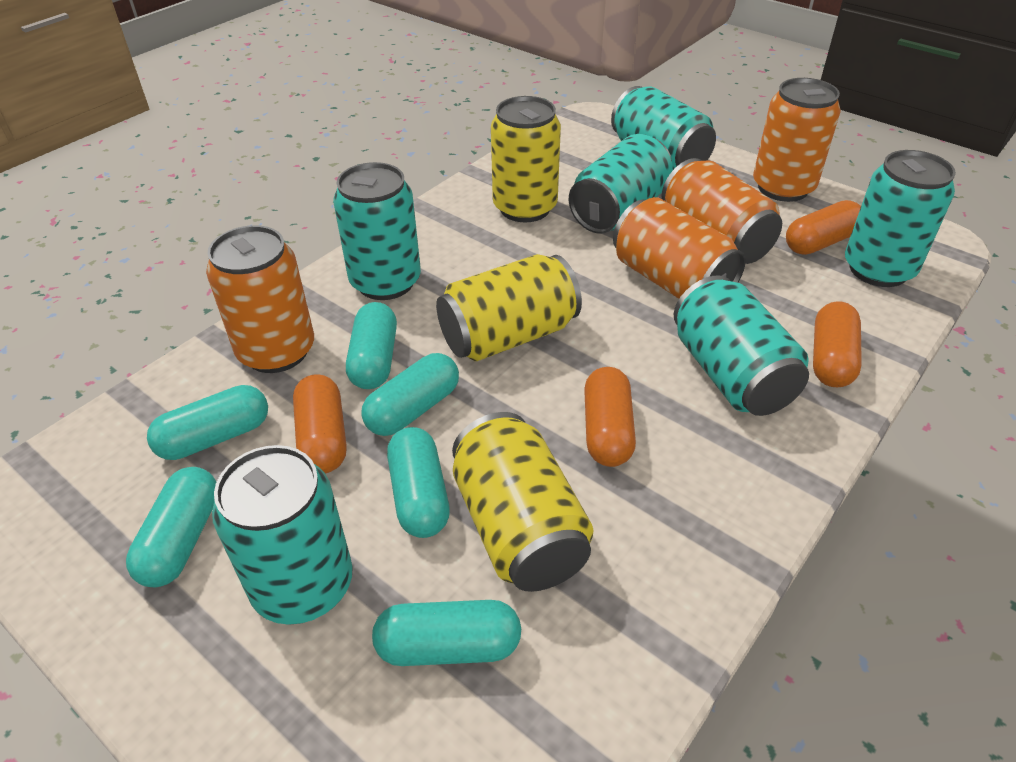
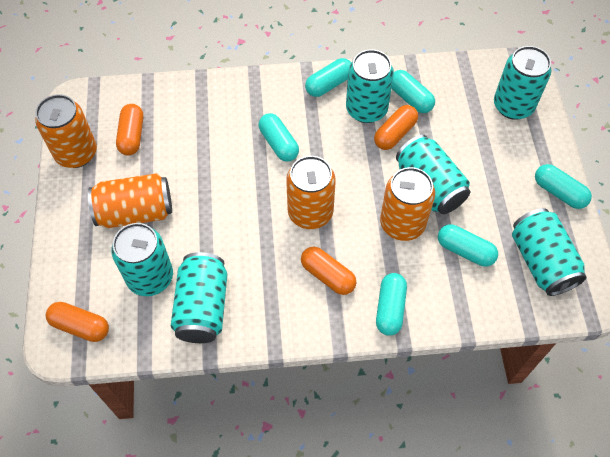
yellow can: 3 -> 0

